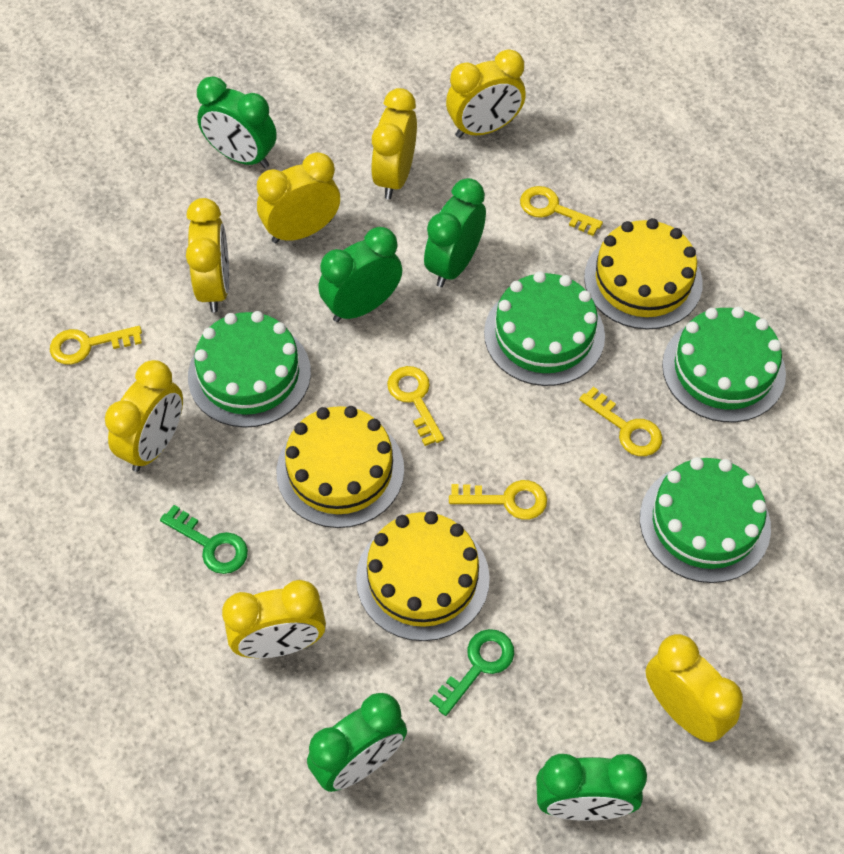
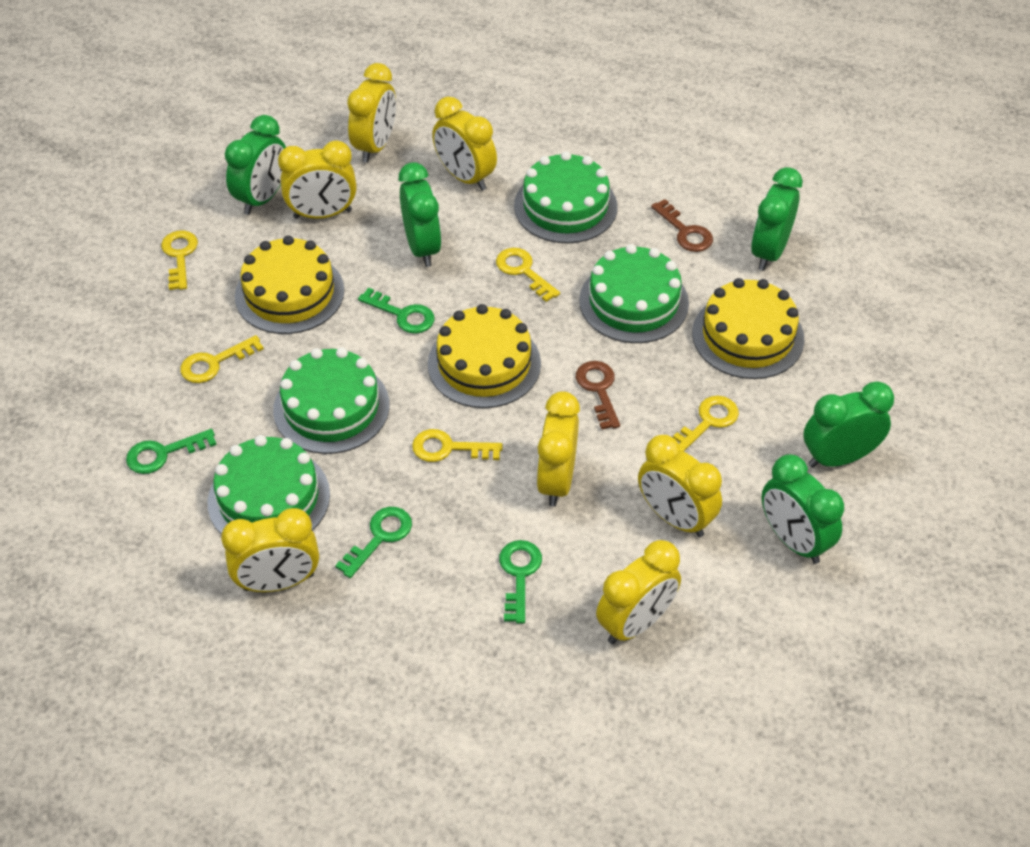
brown key: 0 -> 2
green key: 2 -> 4

